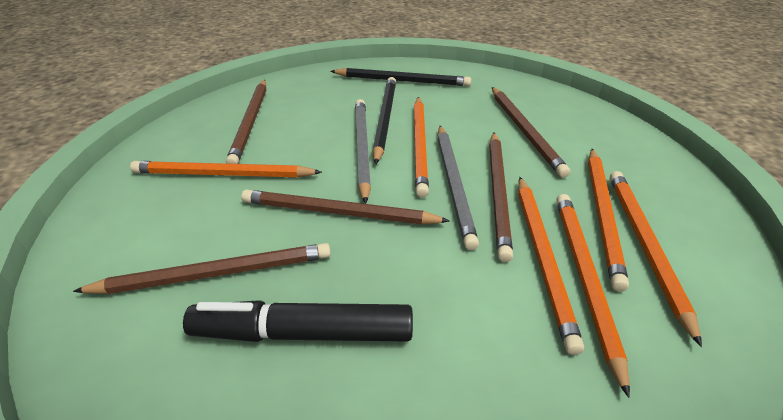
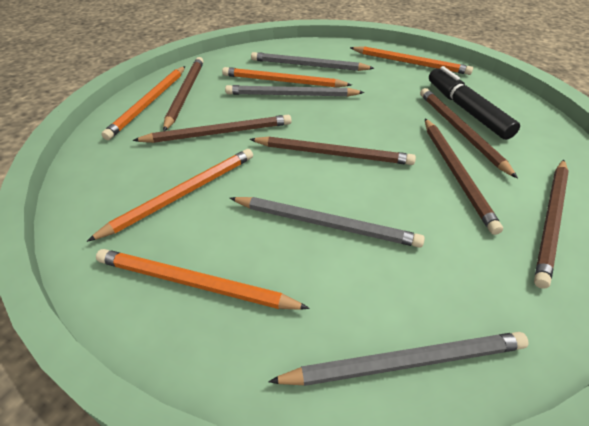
black pencil: 2 -> 0
brown pencil: 5 -> 6
grey pencil: 2 -> 4
orange pencil: 6 -> 5

